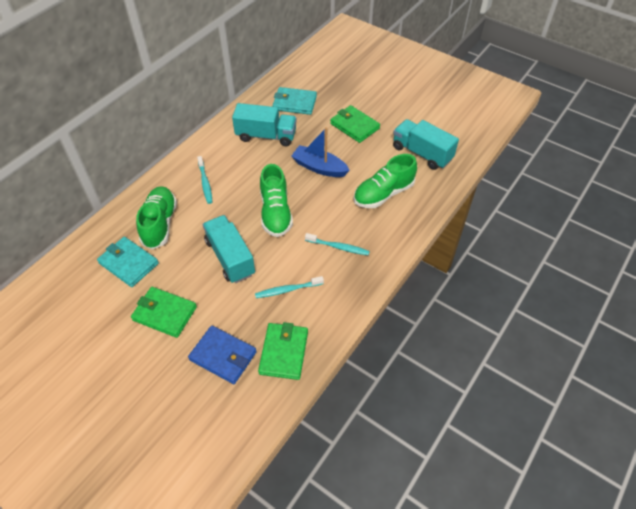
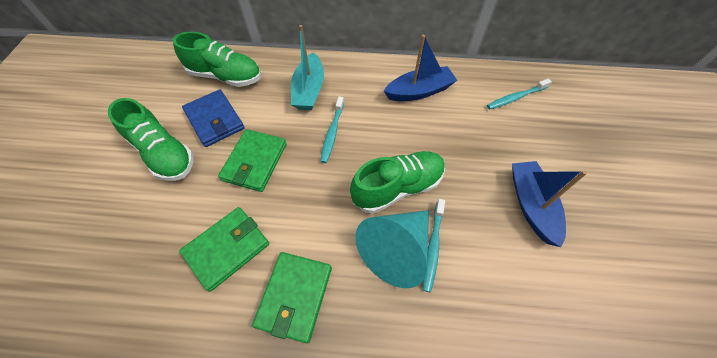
blue boat: 1 -> 2
turquoise boat: 0 -> 1
turquoise cone: 0 -> 1
turquoise truck: 3 -> 0
turquoise wallet: 2 -> 0

